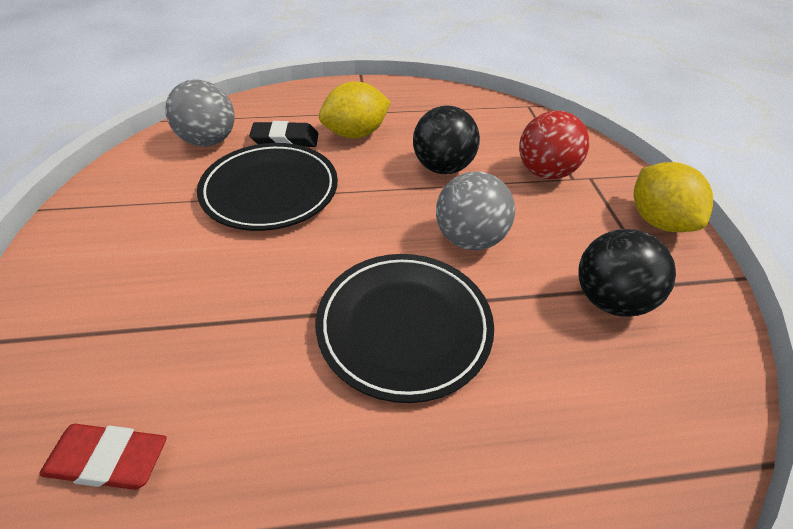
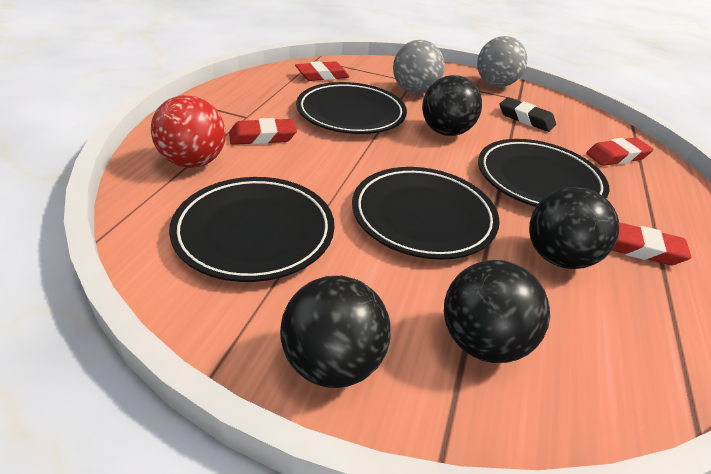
black ball: 2 -> 4
black plate: 2 -> 4
red eraser: 1 -> 4
yellow lemon: 2 -> 0

